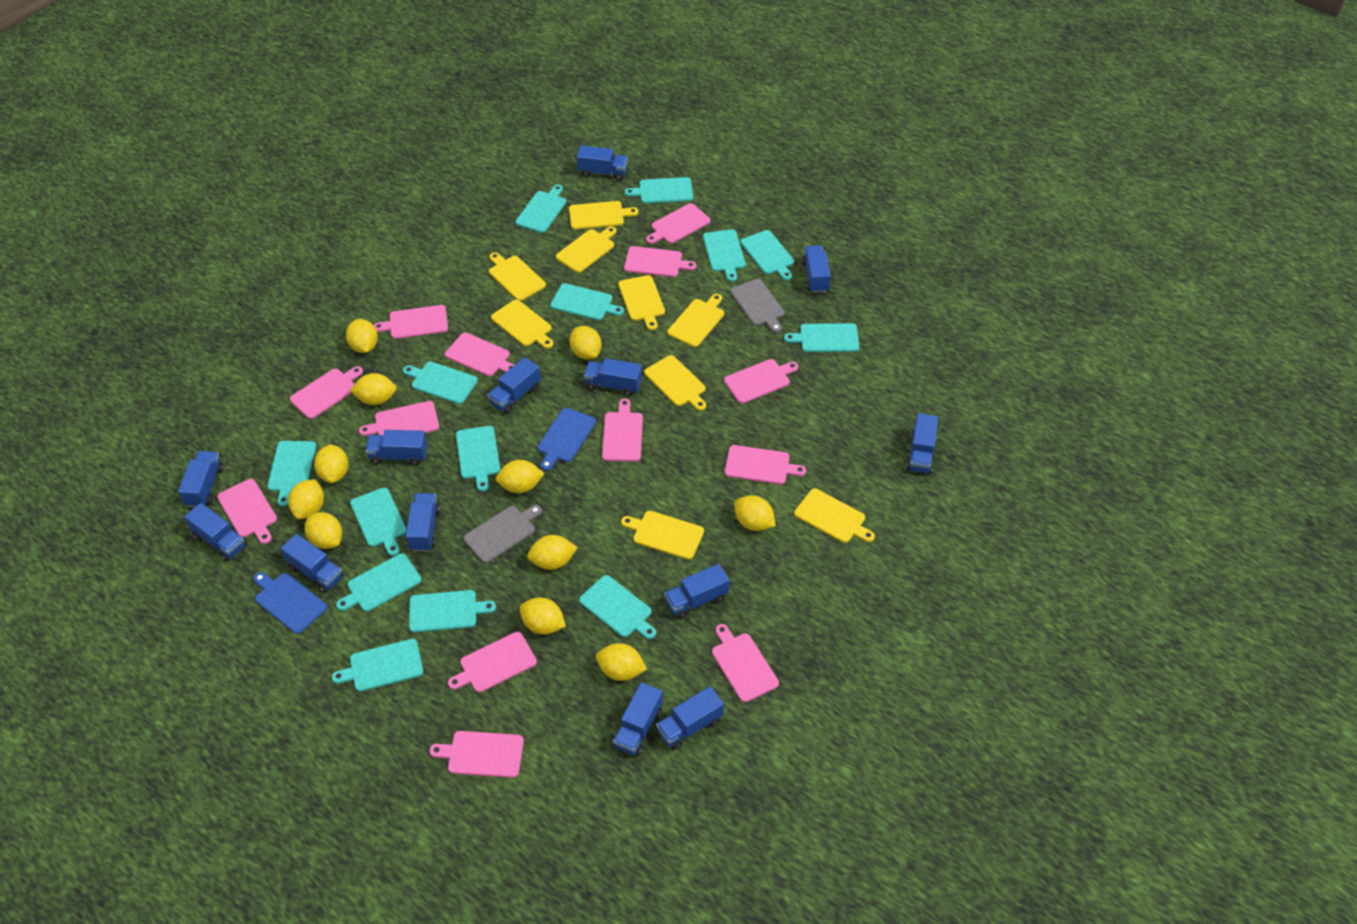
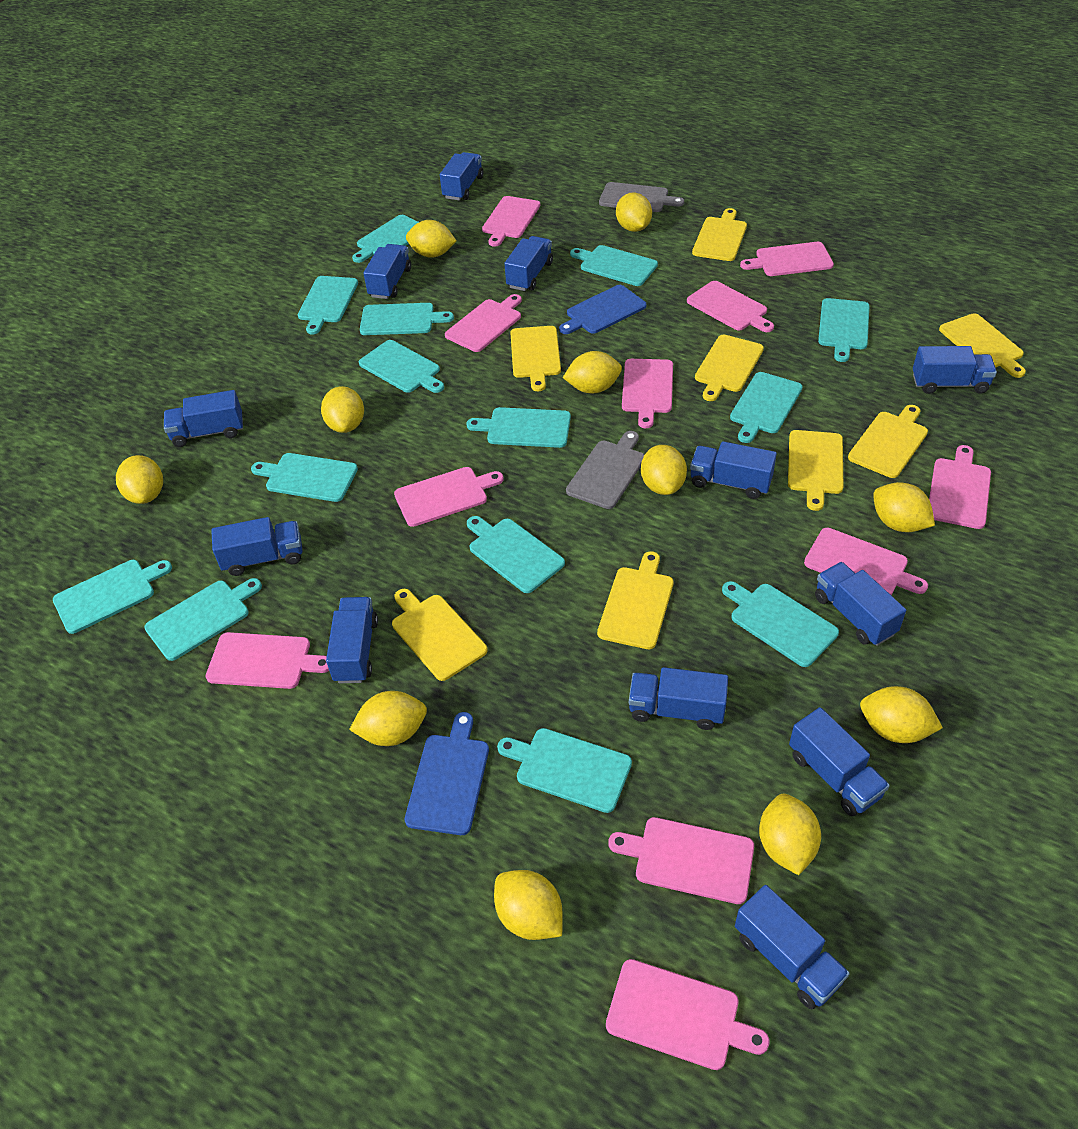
blue truck: 13 -> 12
pink cutting board: 13 -> 11
yellow cutting board: 9 -> 8

